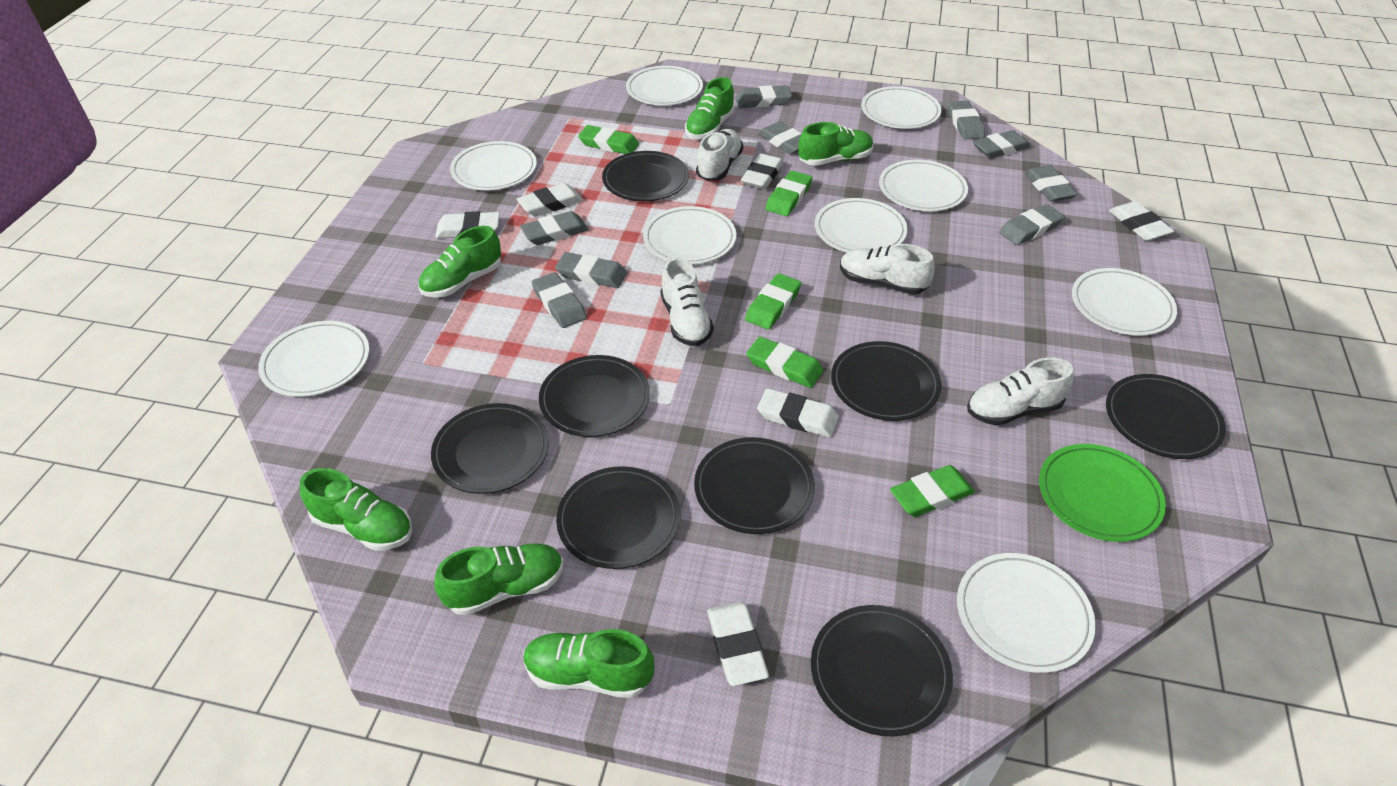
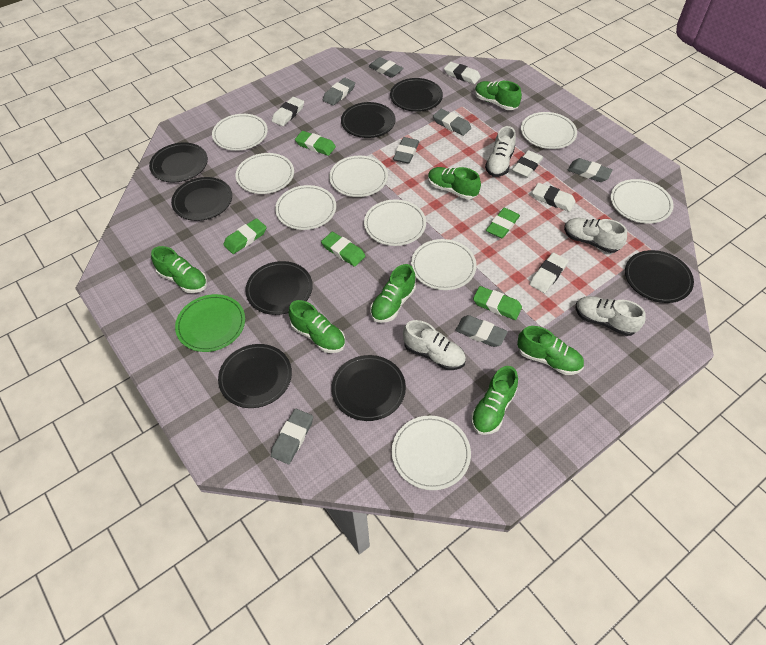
green shoe: 6 -> 7
grey eraser: 9 -> 7
white eraser: 6 -> 5

